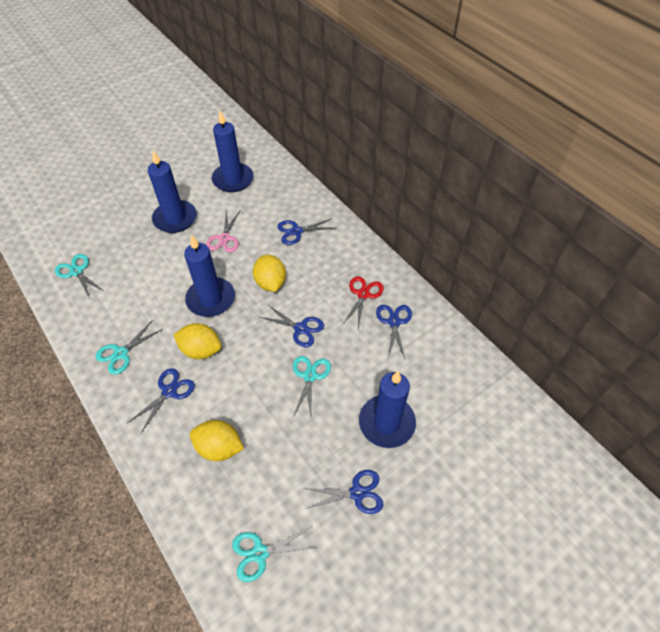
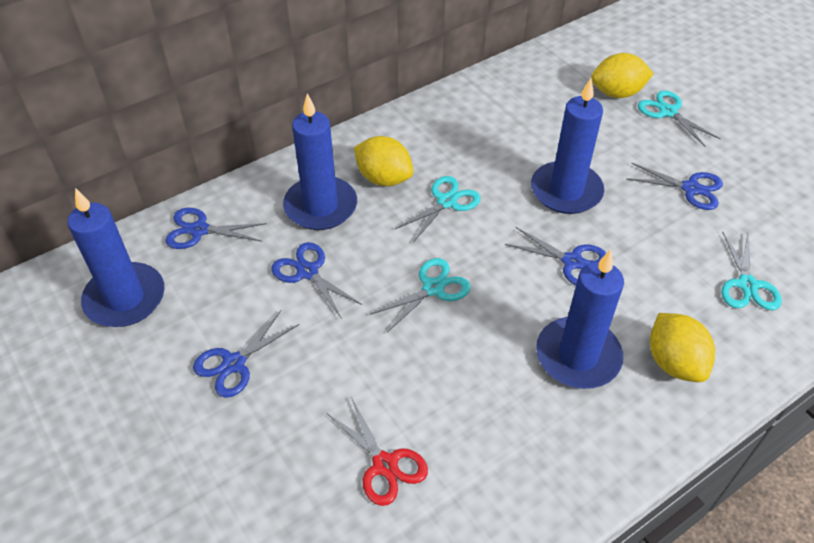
pink scissors: 1 -> 0

